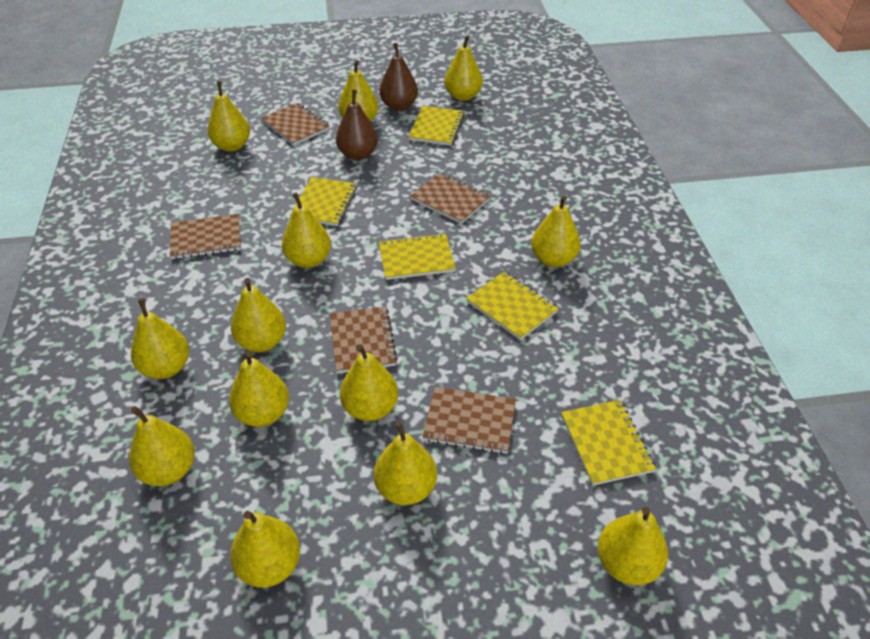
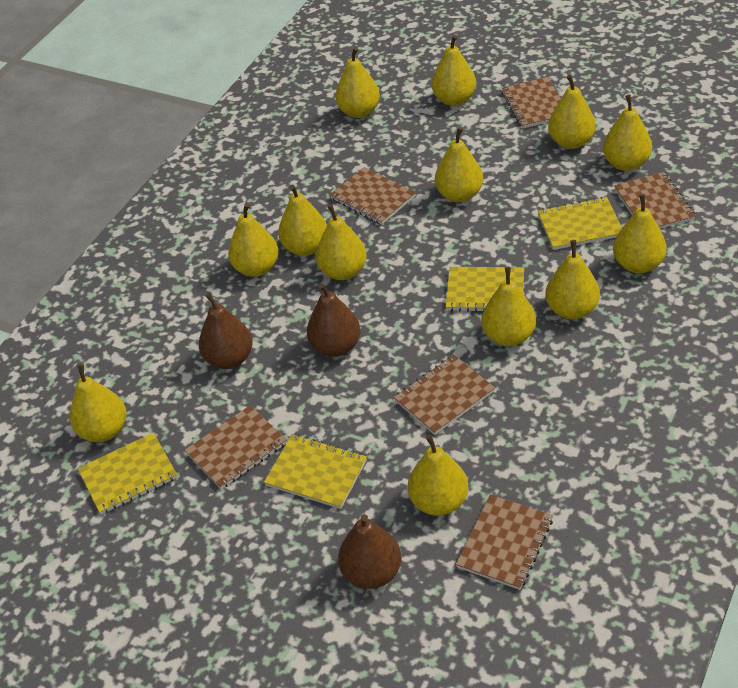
brown notebook: 5 -> 6
brown pear: 2 -> 3
yellow notebook: 5 -> 4

